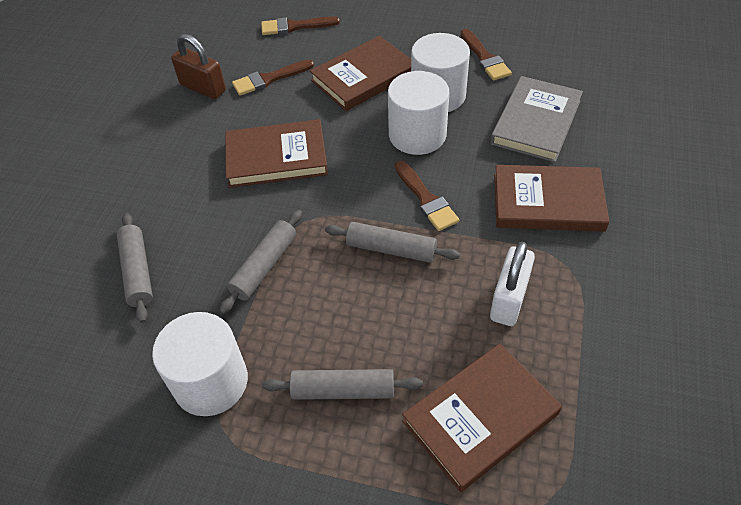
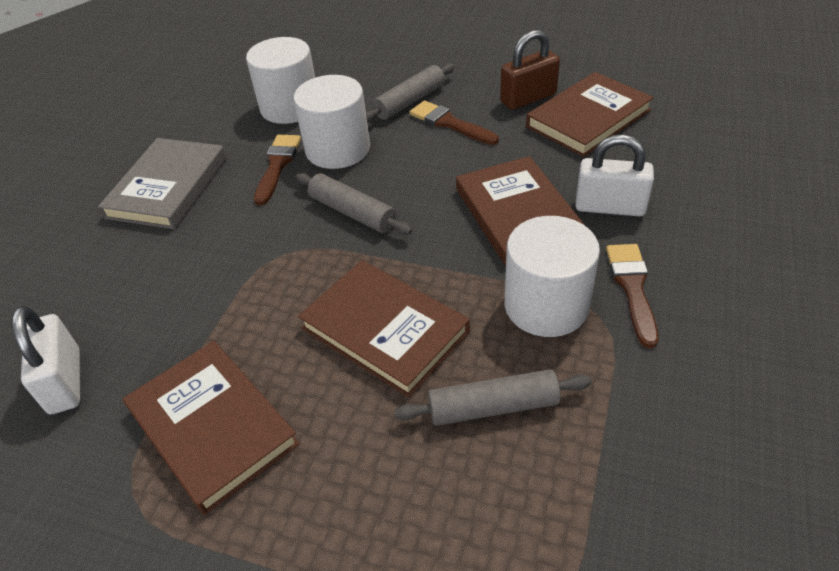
brown brush: 4 -> 3
grey rolling pin: 4 -> 3
white padlock: 1 -> 2

